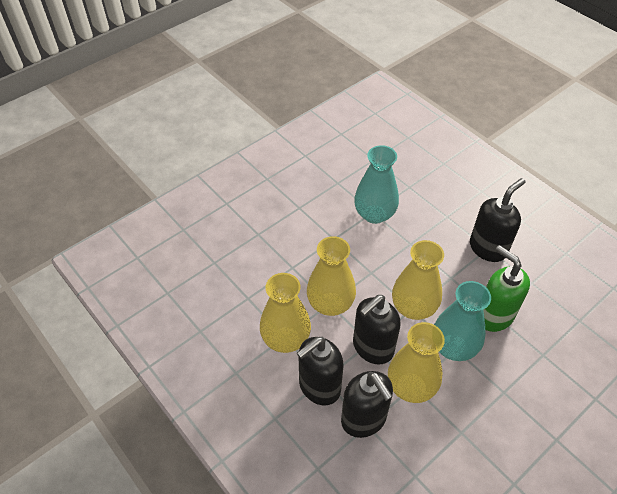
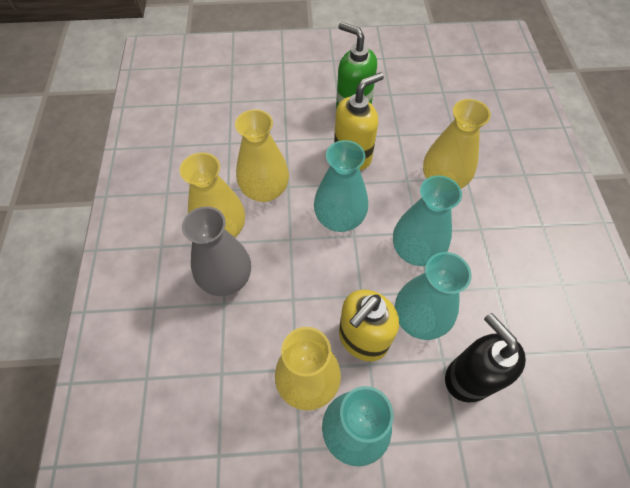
black soap dispenser: 4 -> 1
grey vase: 0 -> 1
turquoise vase: 2 -> 4
yellow soap dispenser: 0 -> 2

